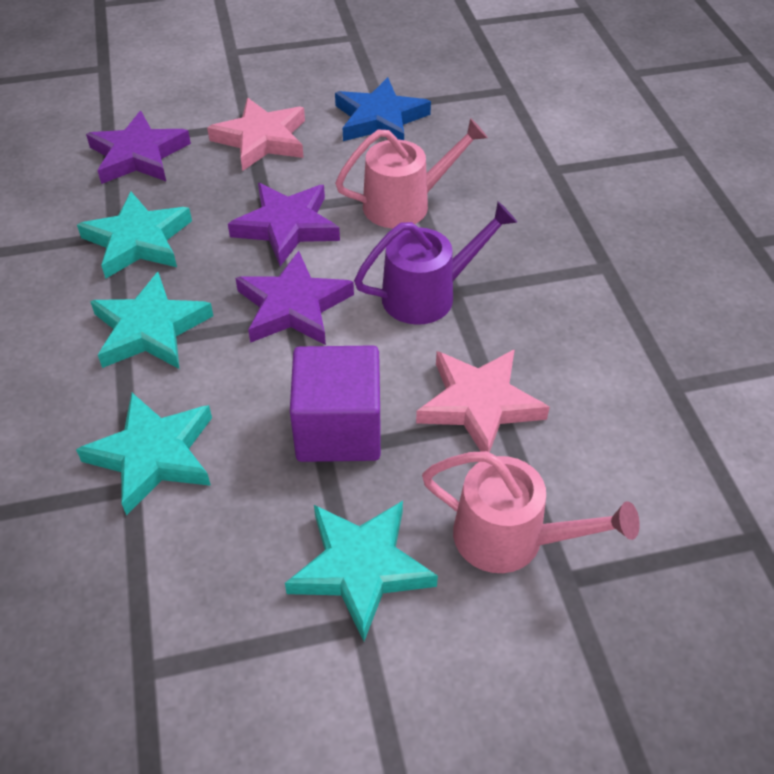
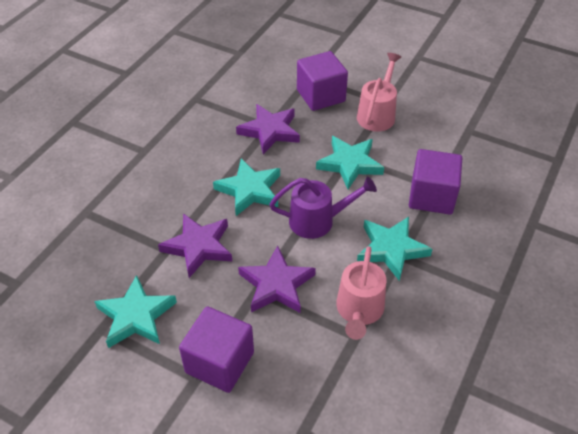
blue star: 1 -> 0
pink star: 2 -> 0
purple cube: 1 -> 3

